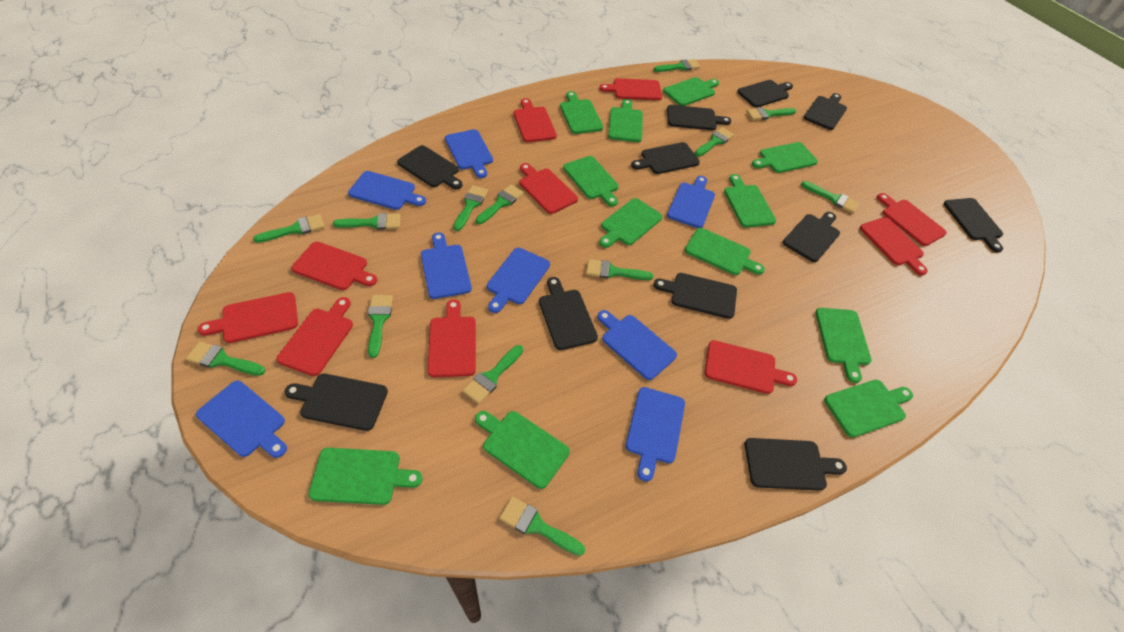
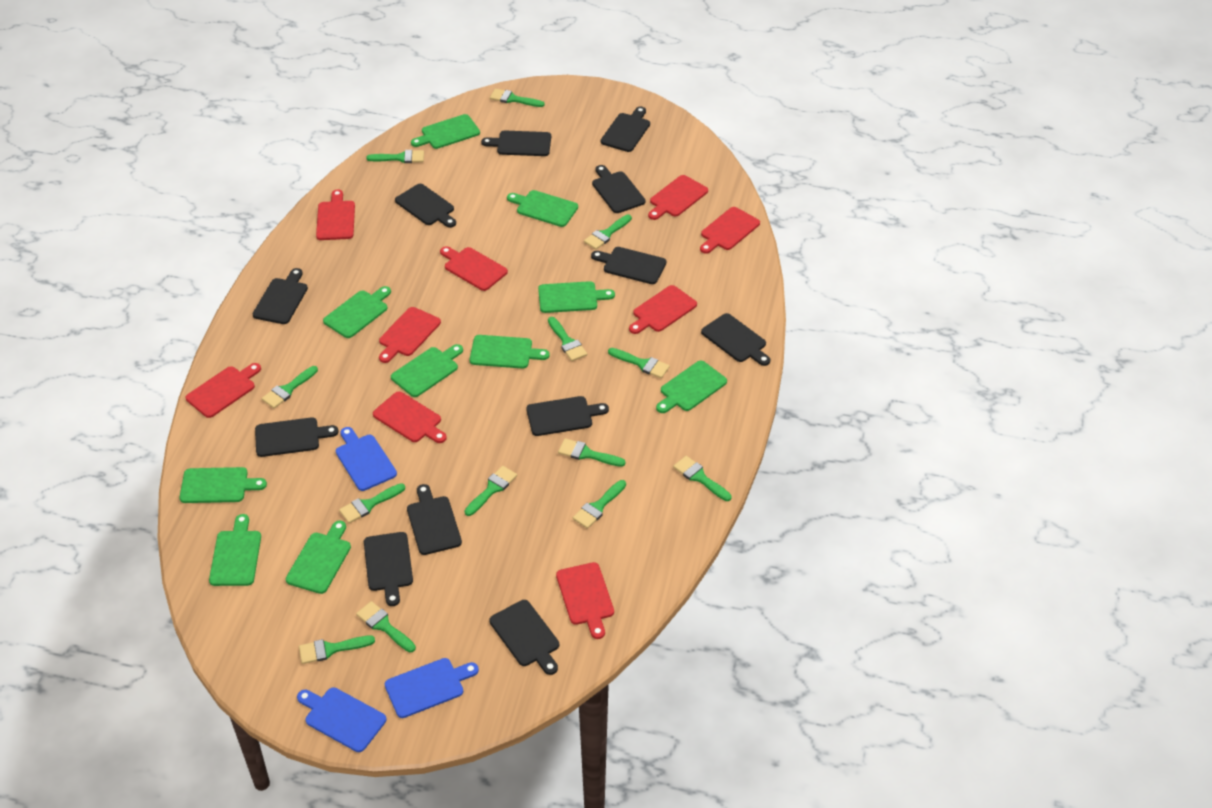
black cutting board: 11 -> 12
blue cutting board: 8 -> 3
green cutting board: 12 -> 10
red cutting board: 10 -> 9

